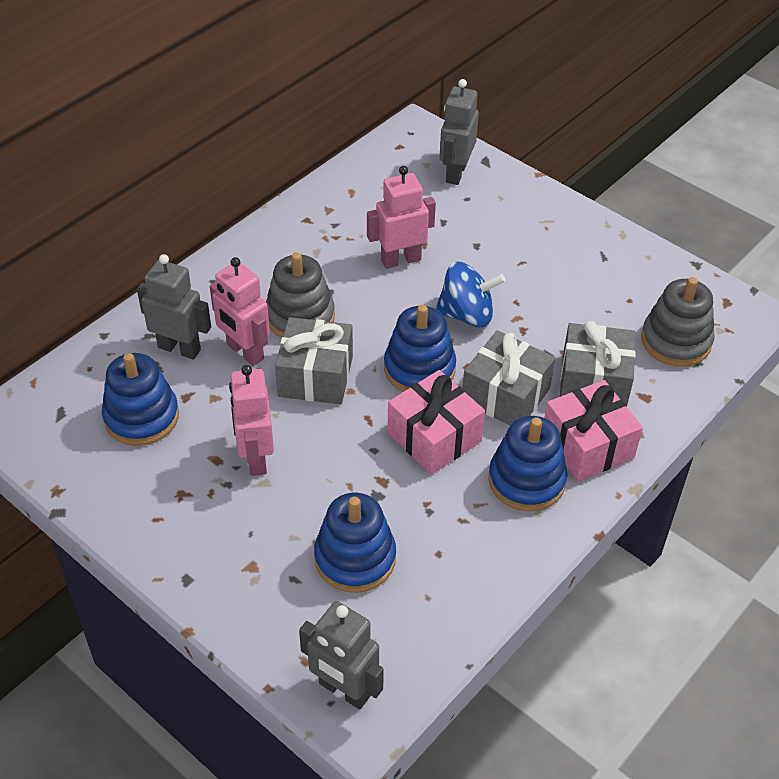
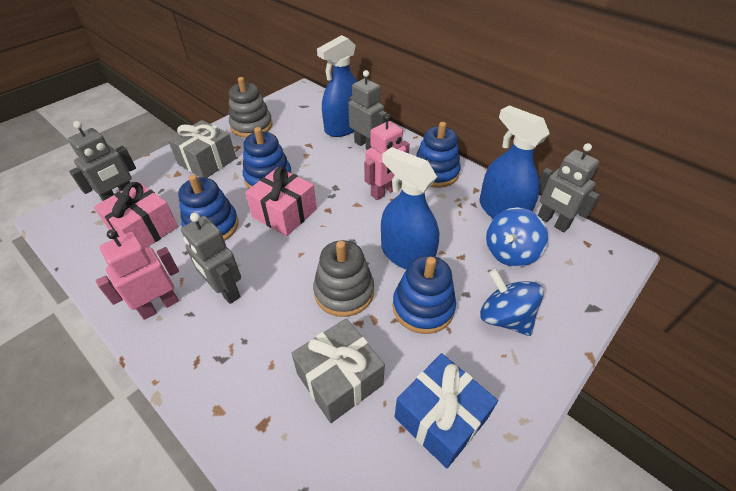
blue gift: 0 -> 1
blue spinning top: 1 -> 2
blue spray bottle: 0 -> 3
grey gift: 3 -> 2
grey robot: 3 -> 4
pink robot: 3 -> 2

